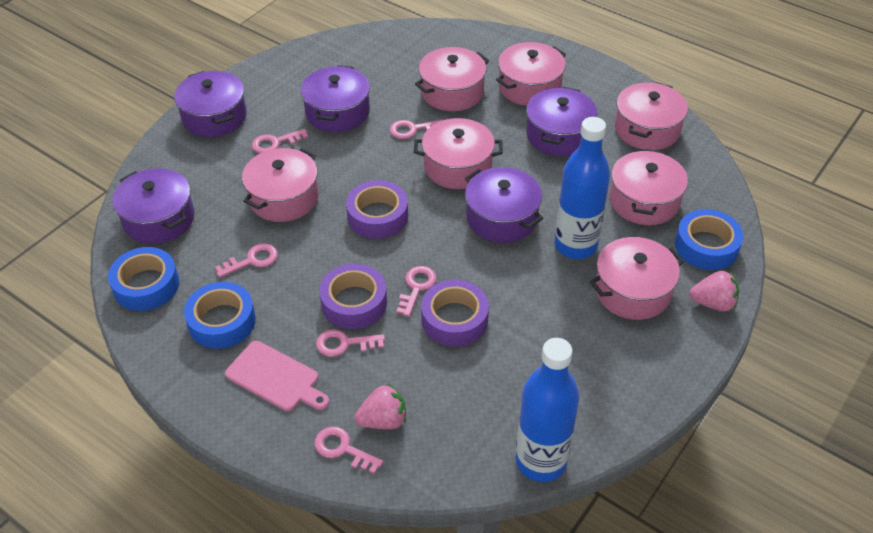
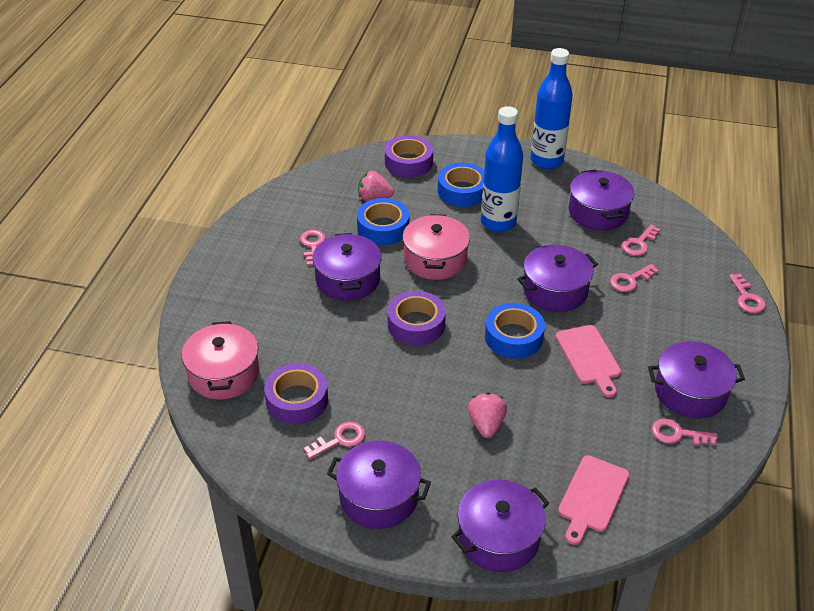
pink cutting board: 1 -> 2
pink pot: 7 -> 2
purple pot: 5 -> 6

